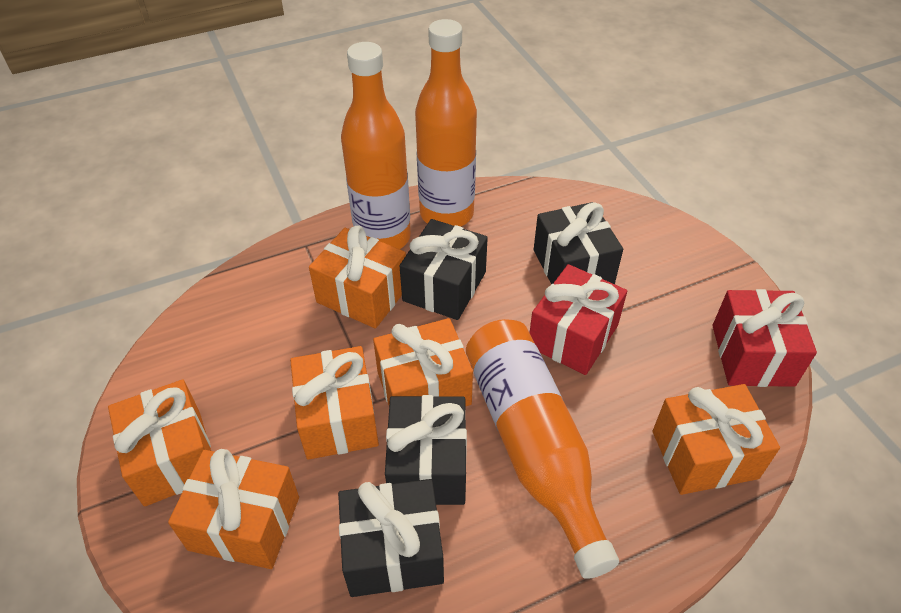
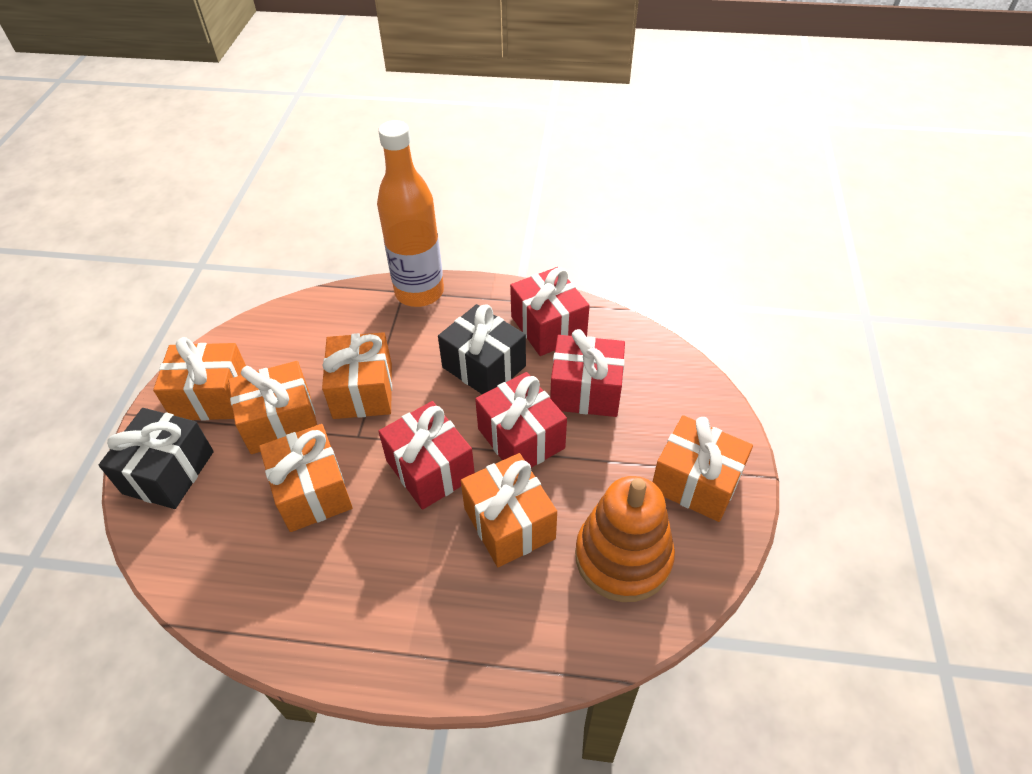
black gift: 4 -> 2
orange bottle: 3 -> 1
orange stacking toy: 0 -> 1
red gift: 2 -> 4

